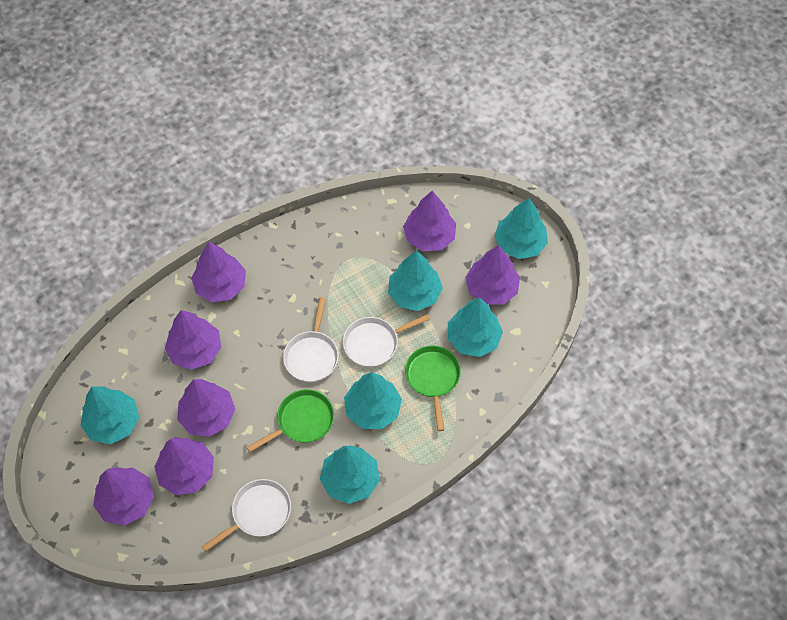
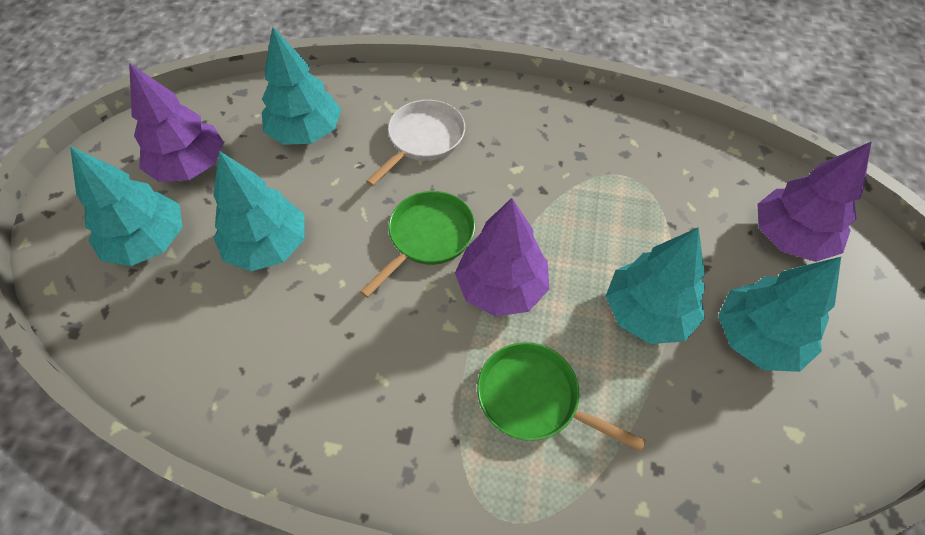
purple tree: 7 -> 3
turquoise tree: 6 -> 5
white pan: 3 -> 1

